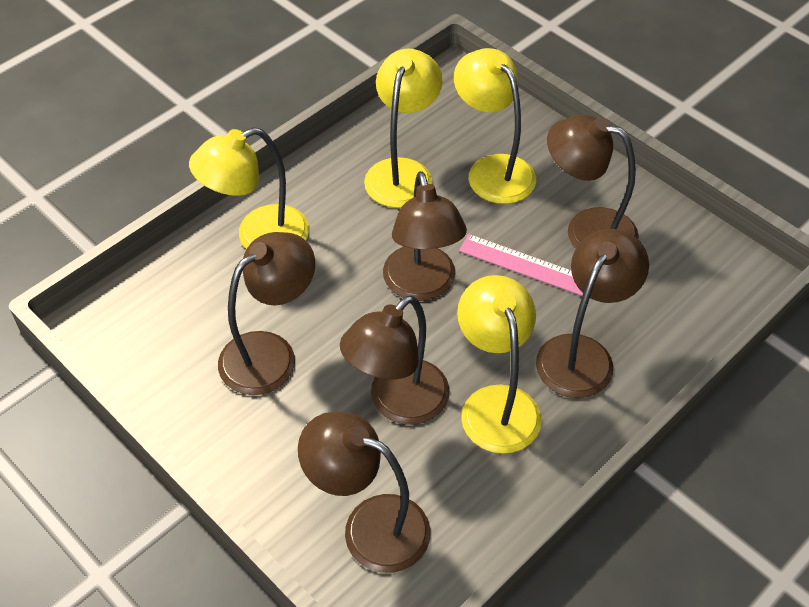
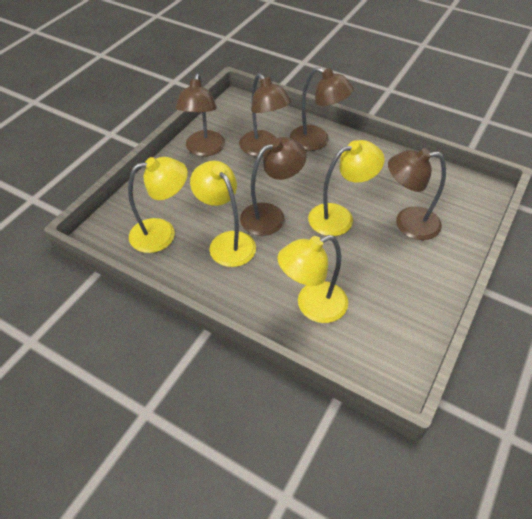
brown lamp: 6 -> 5
pink ruler: 1 -> 0

